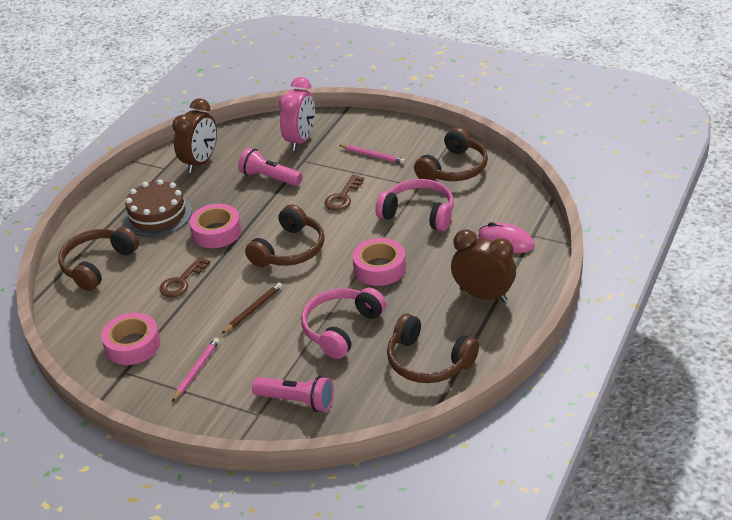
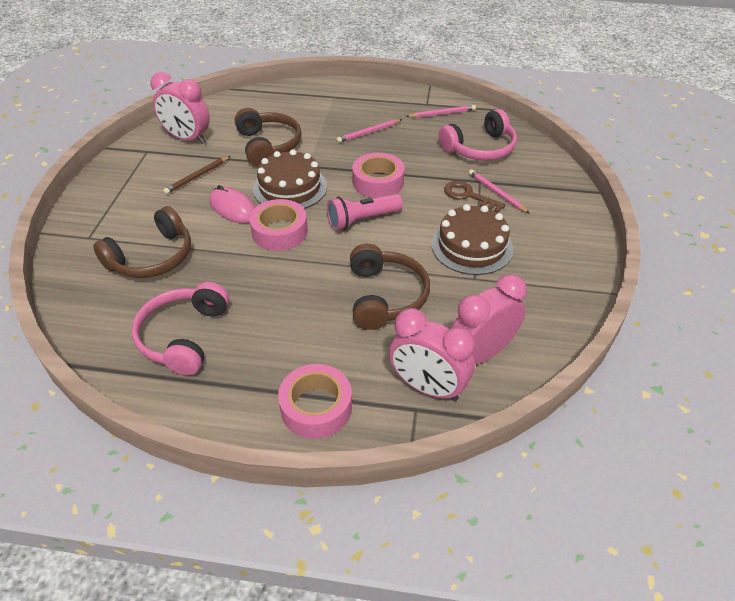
brown cake: 1 -> 2
brown clock: 2 -> 0
brown headphones: 4 -> 3
brown key: 2 -> 1
pink clock: 1 -> 3
pink flashlight: 2 -> 1
pink pencil: 2 -> 3

